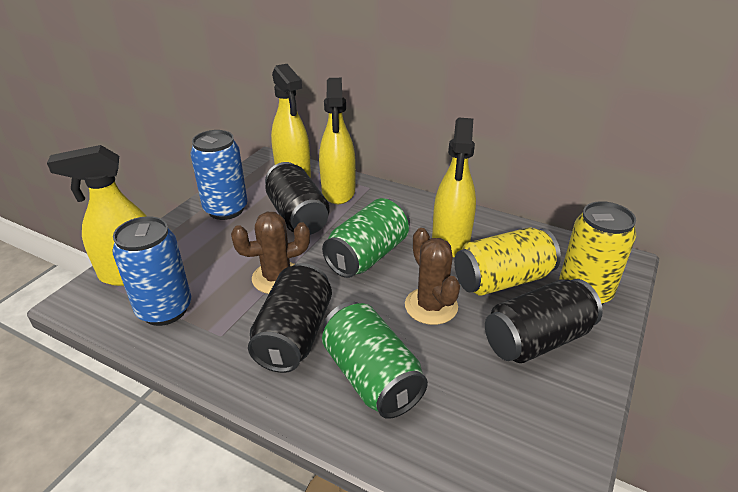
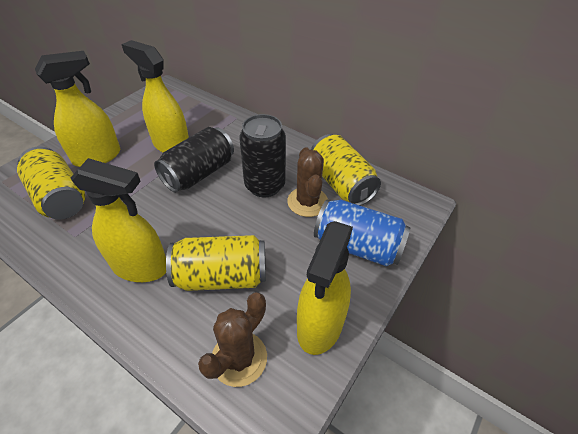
black can: 3 -> 2
blue can: 2 -> 1
green can: 2 -> 0
yellow can: 2 -> 3

